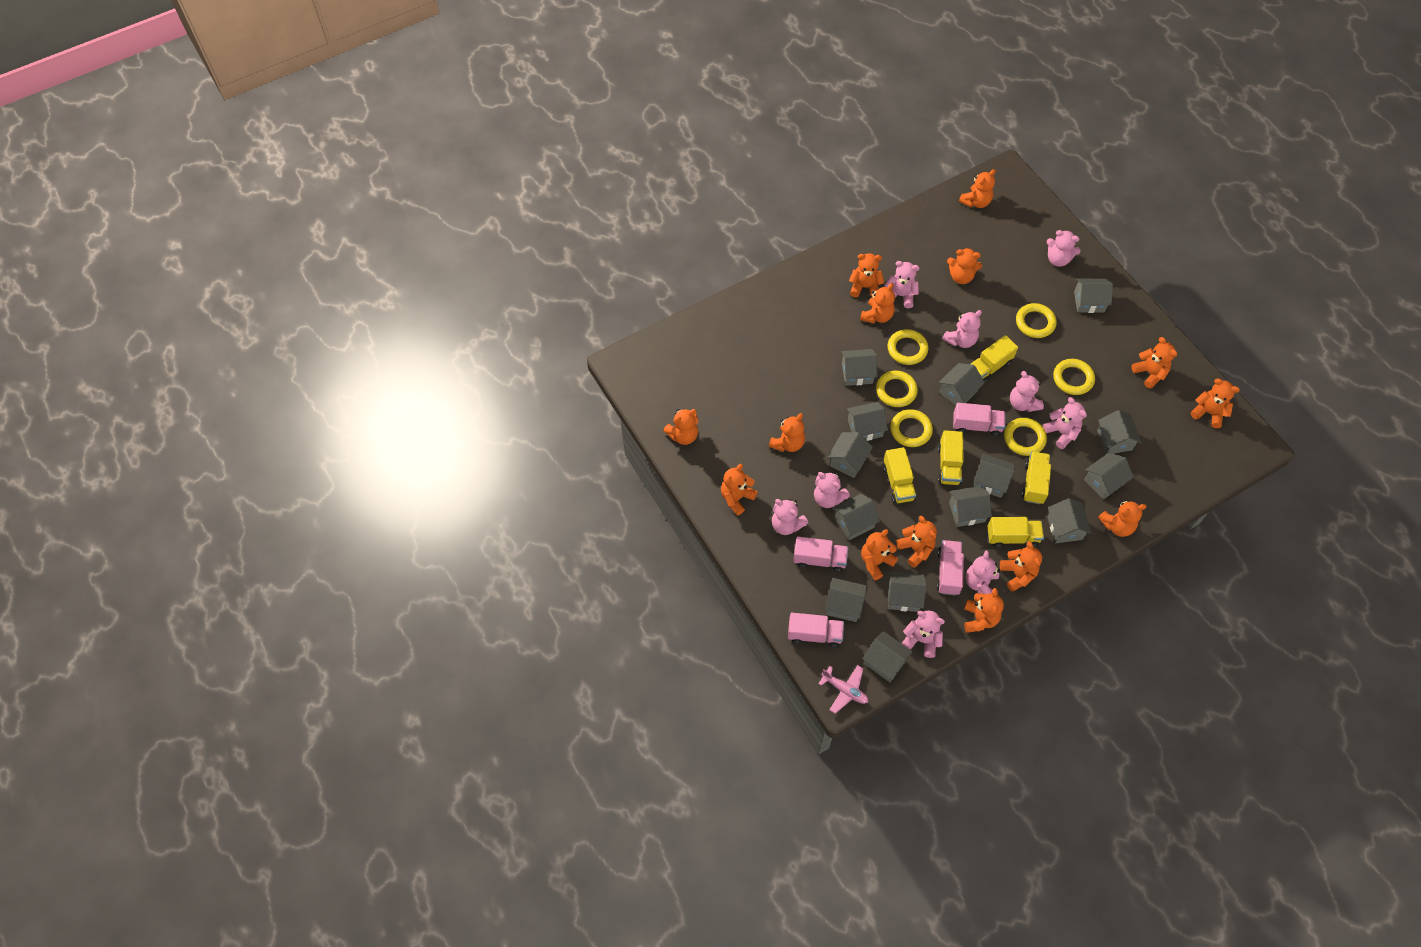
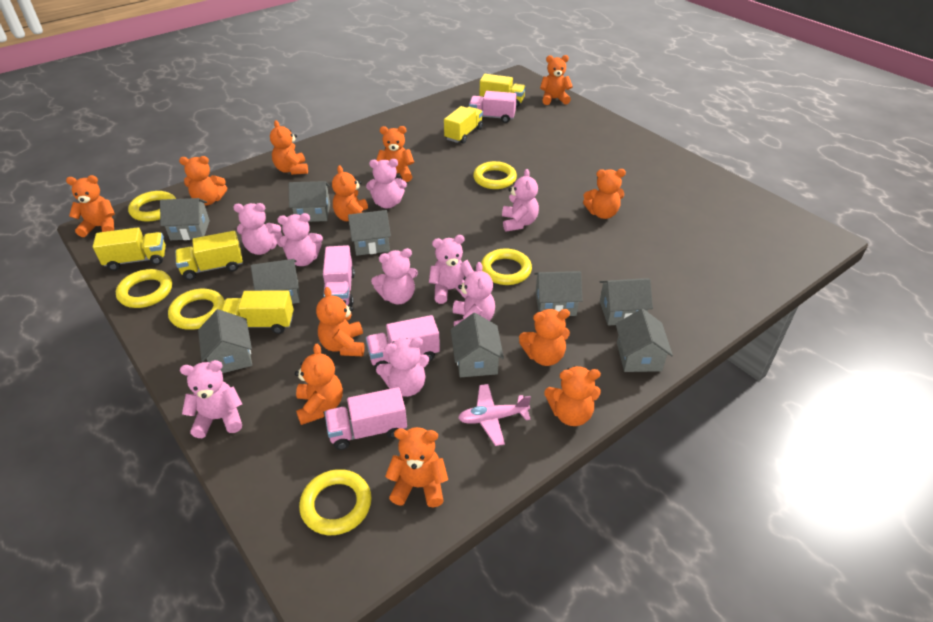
grey house: 14 -> 9
orange teddy bear: 14 -> 12

